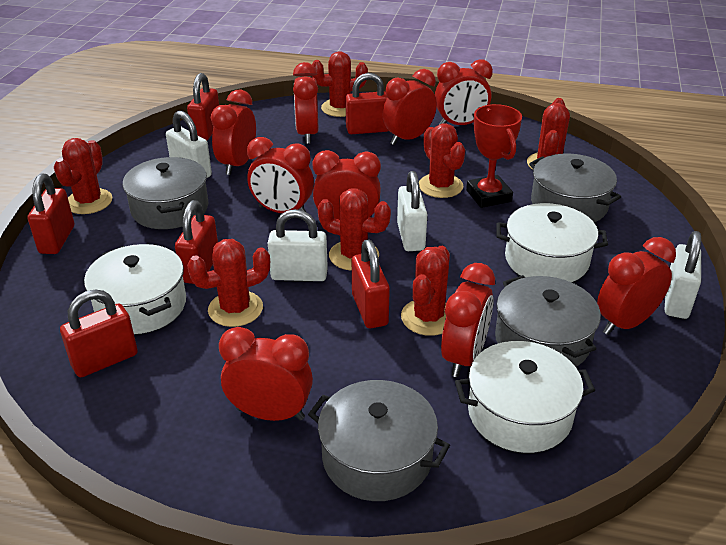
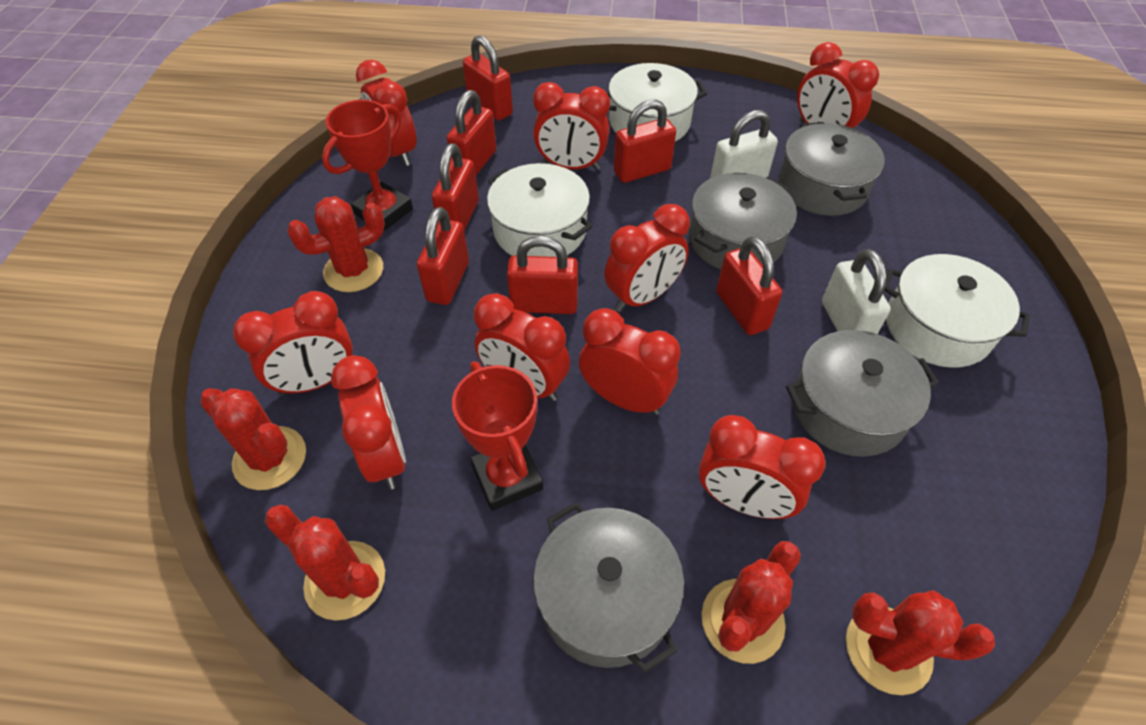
red cactus: 7 -> 5
red padlock: 6 -> 7
red trophy: 1 -> 2
white padlock: 4 -> 2

